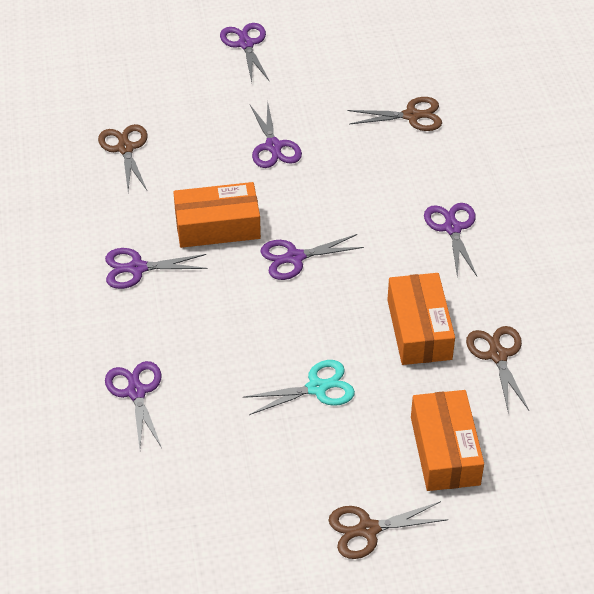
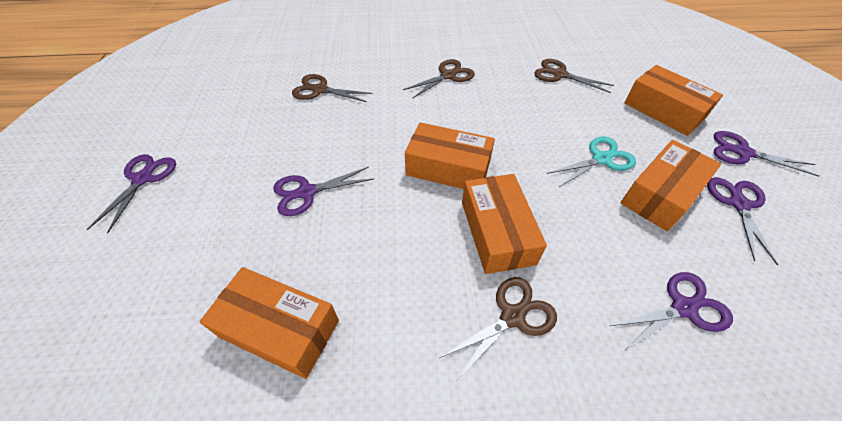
orange box: 3 -> 5
purple scissors: 6 -> 5

